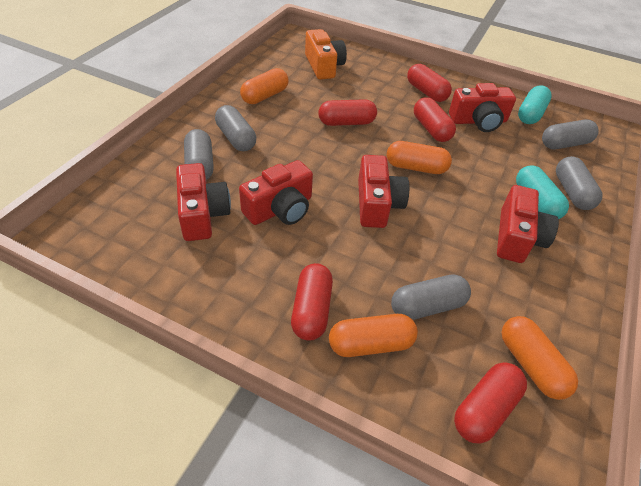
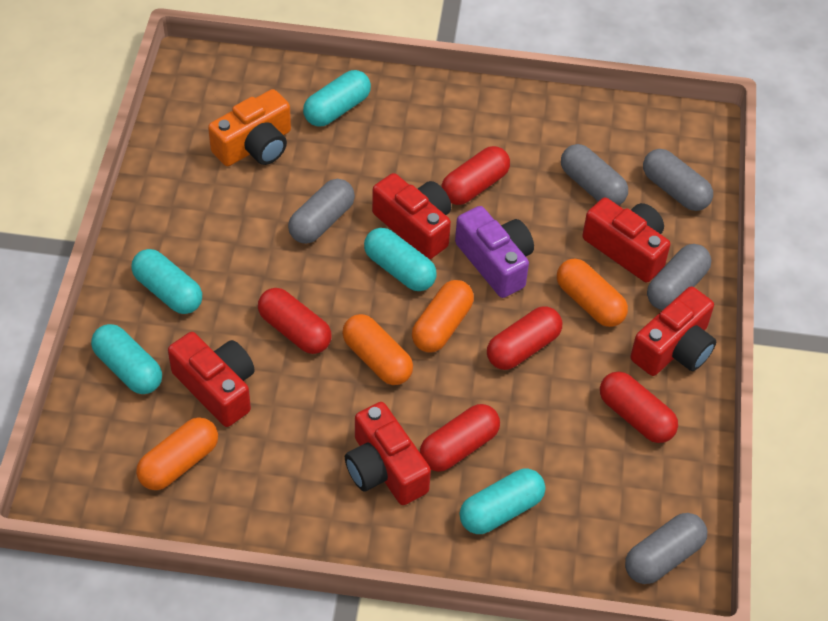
purple camera: 0 -> 1
turquoise capsule: 2 -> 5

